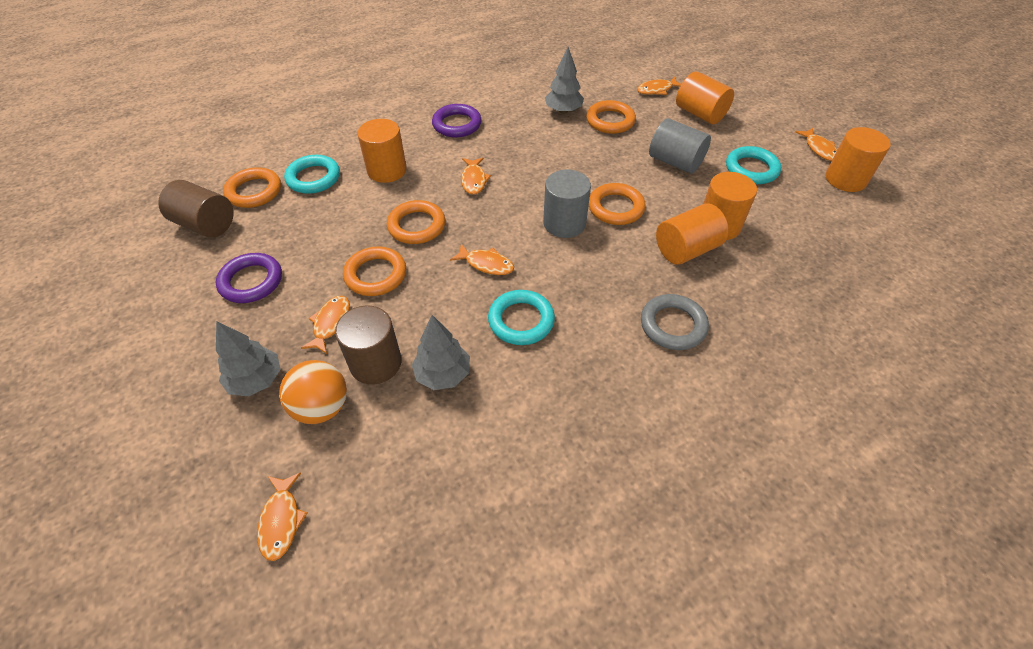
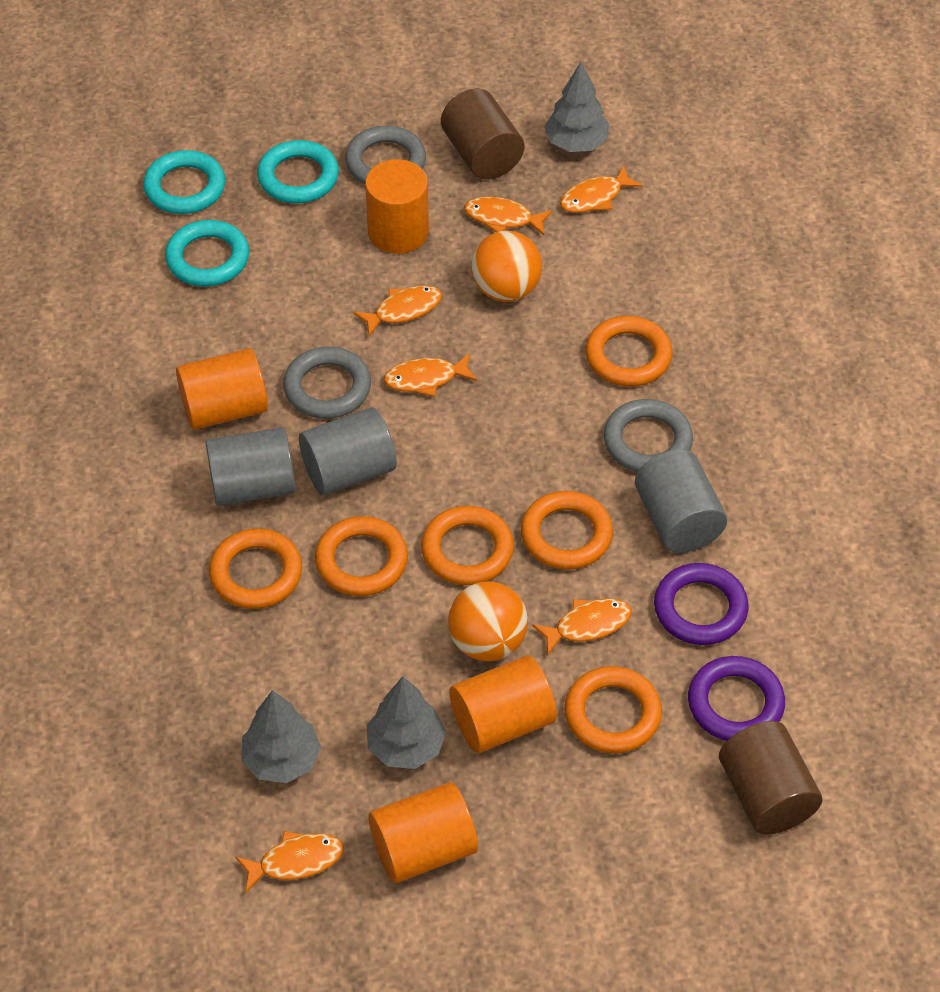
grey cylinder: 2 -> 3
grey ring: 1 -> 3
orange ball: 1 -> 2
orange cylinder: 5 -> 4
orange ring: 5 -> 6

